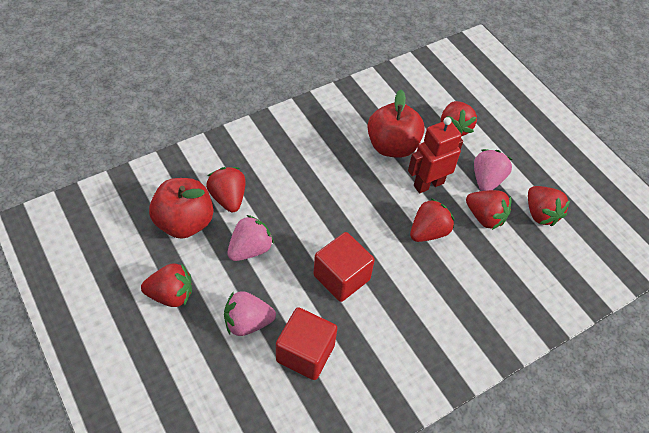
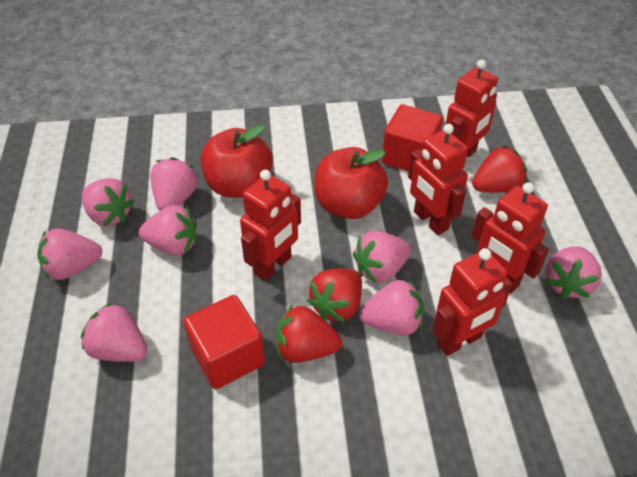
pink strawberry: 3 -> 8
red robot: 1 -> 5
red strawberry: 6 -> 3

